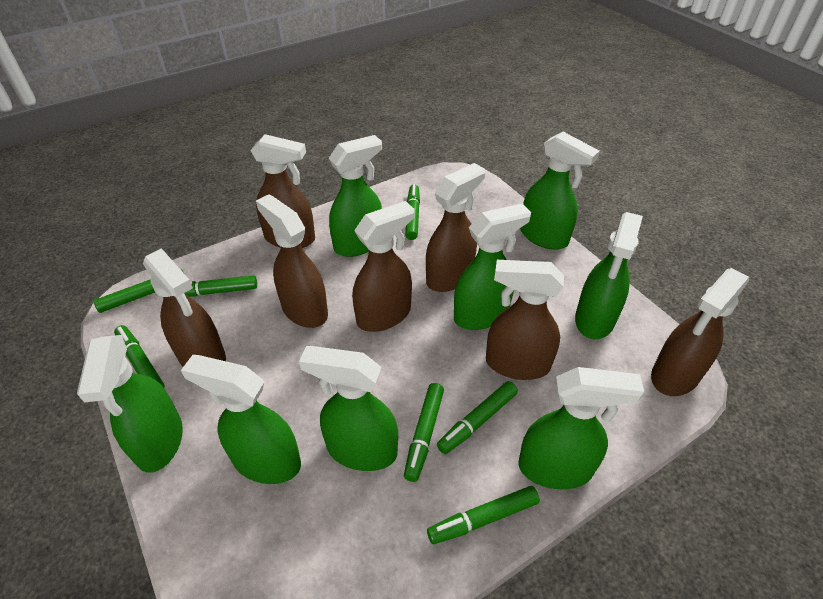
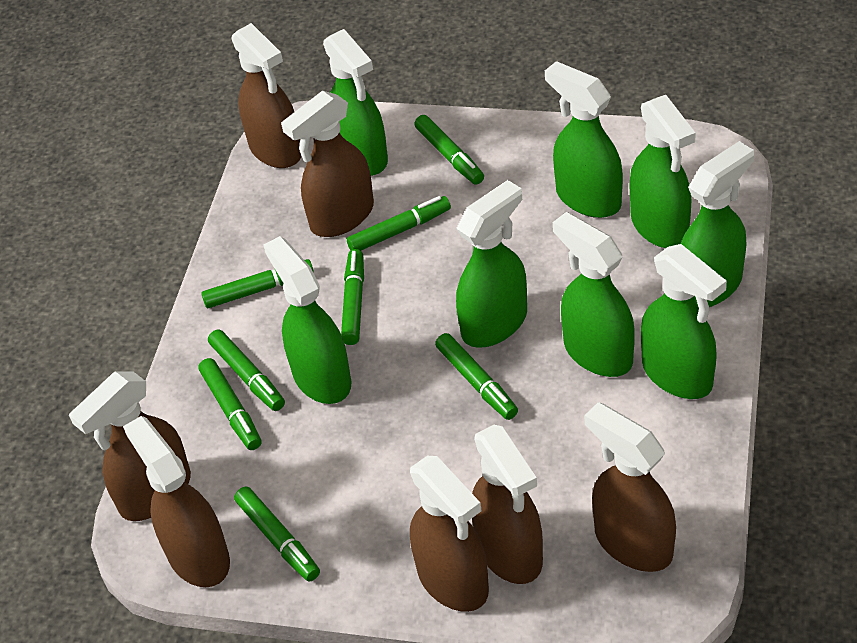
green marker: 7 -> 8

